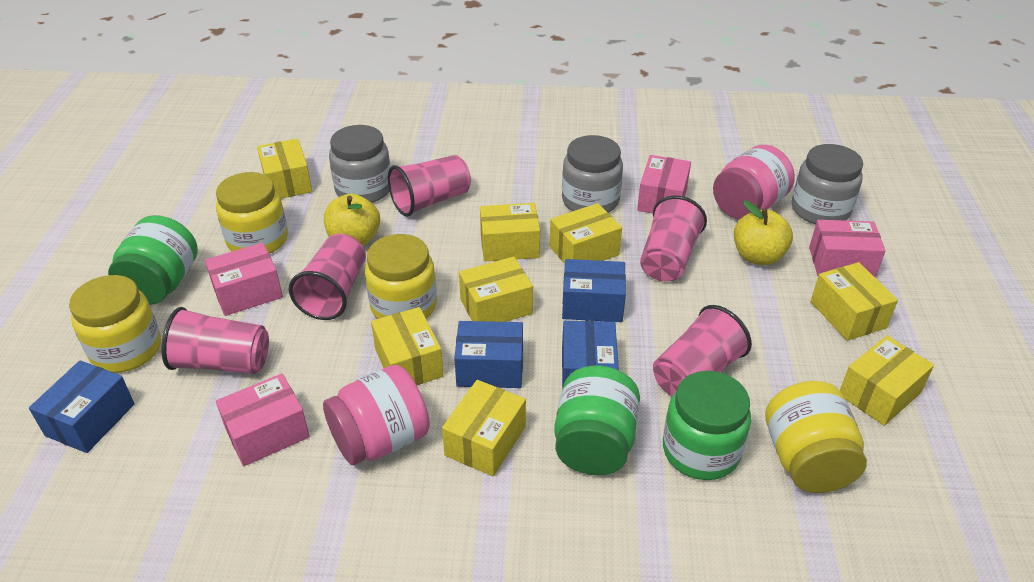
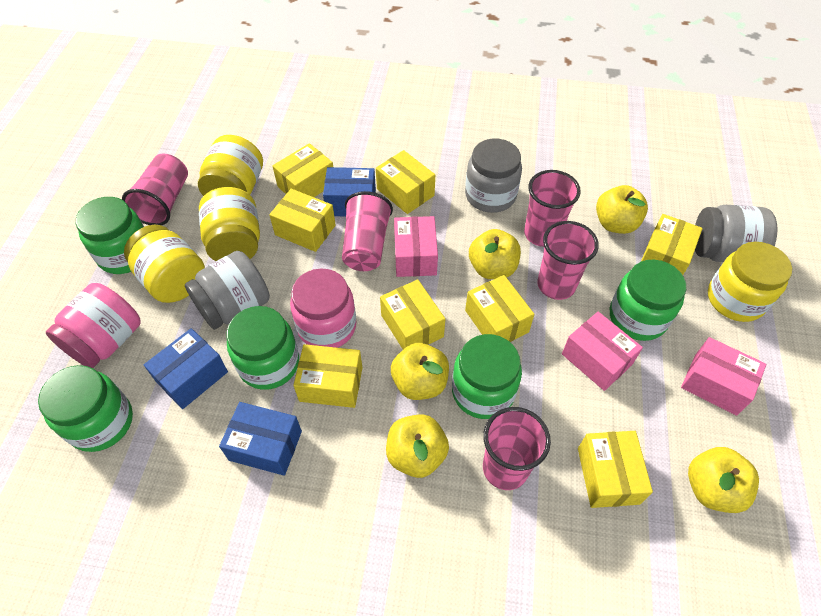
blue box: 4 -> 3
green jar: 3 -> 5
pink box: 4 -> 3
yellow apple: 2 -> 5

